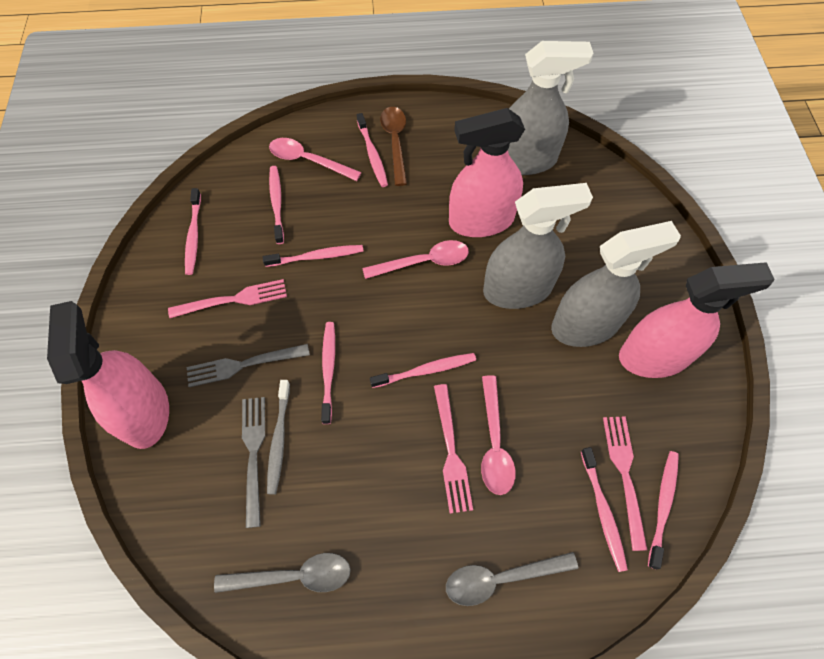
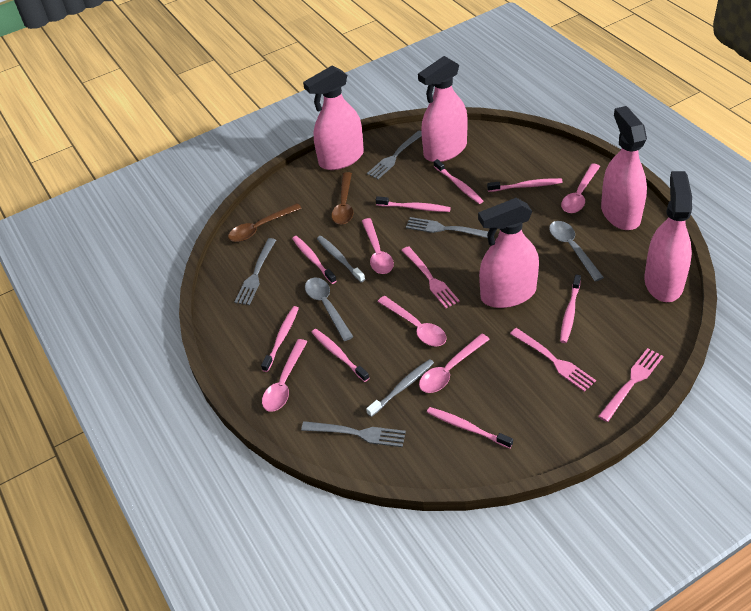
brown spoon: 1 -> 2
grey fork: 2 -> 4
grey spray bottle: 3 -> 0
grey toothbrush: 1 -> 2
pink spoon: 3 -> 5
pink spray bottle: 3 -> 5

